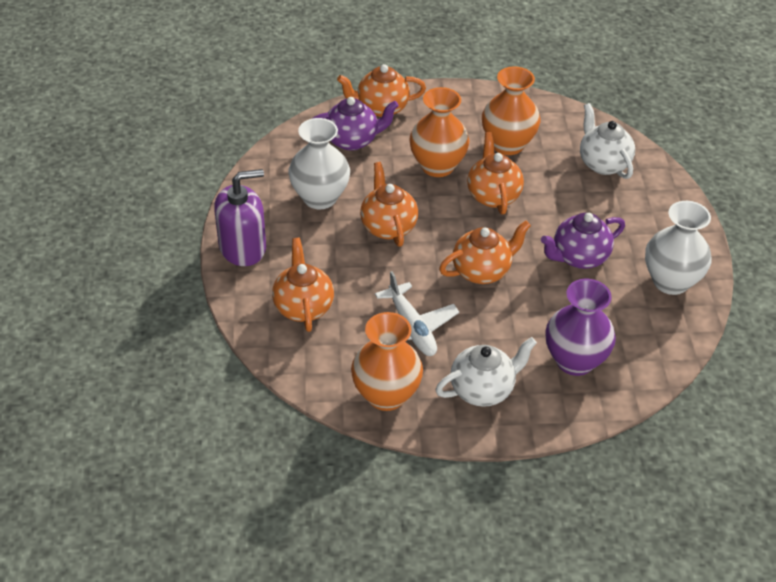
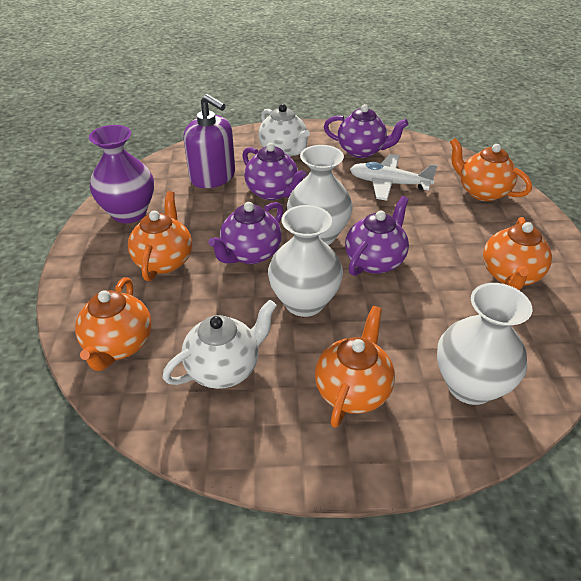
orange vase: 3 -> 0
purple teapot: 2 -> 4
white vase: 2 -> 3

